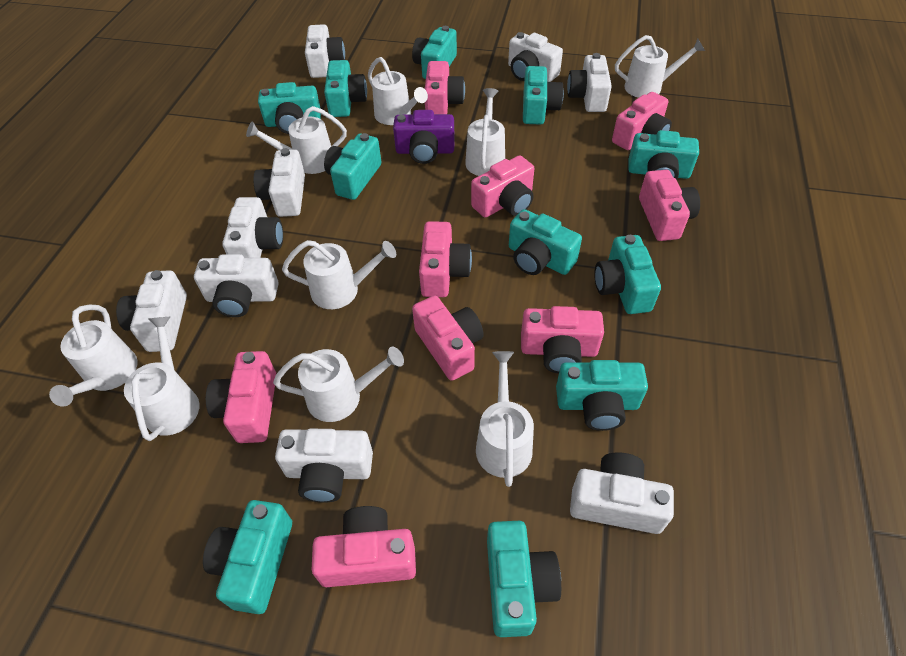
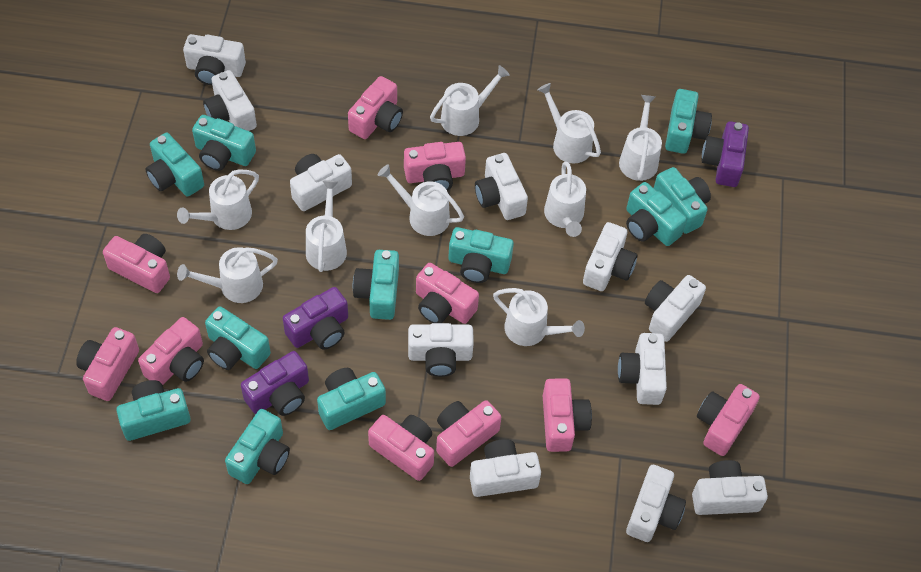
pink camera: 9 -> 10
purple camera: 1 -> 3
white camera: 9 -> 11

